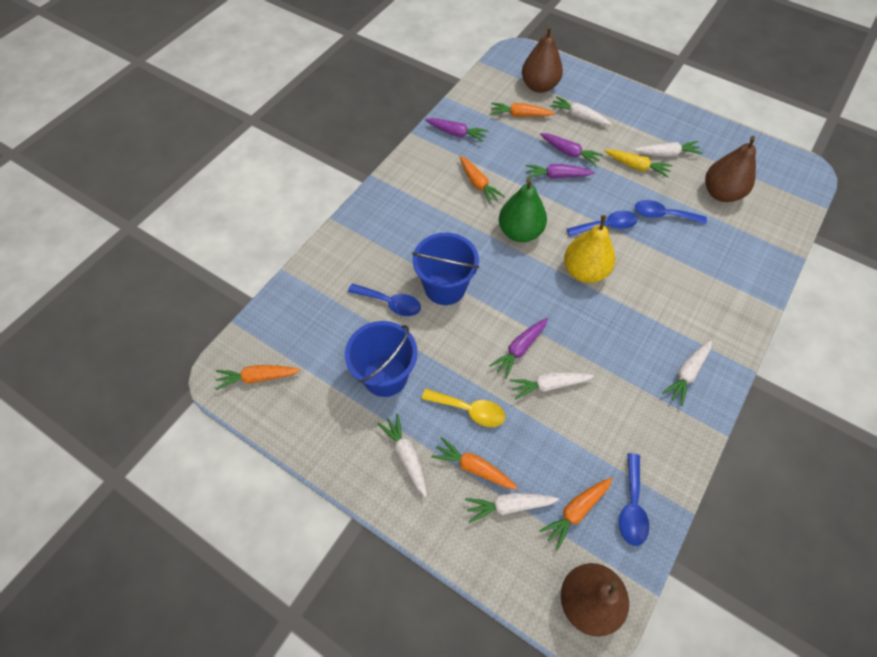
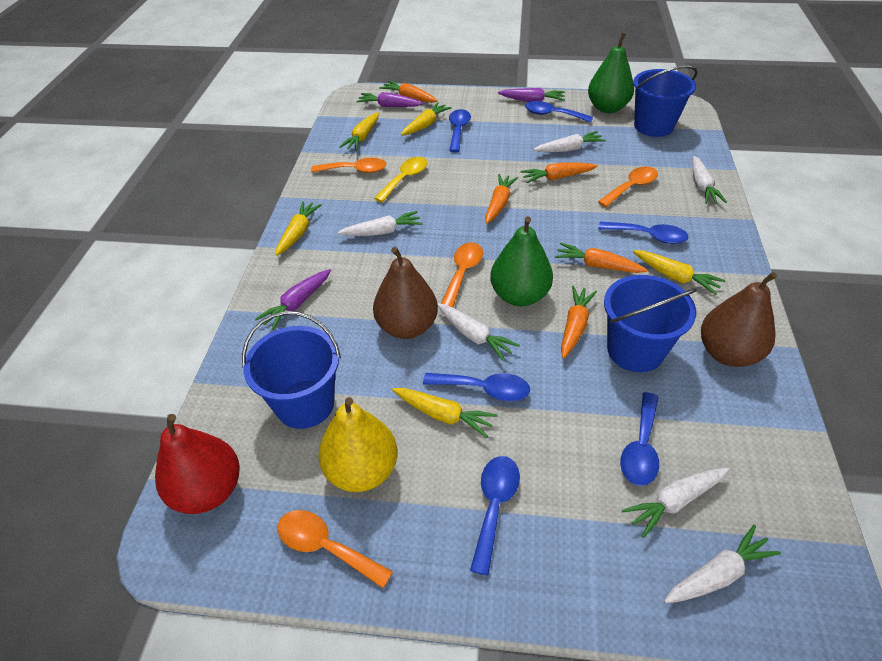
blue bucket: 2 -> 3
blue spoon: 4 -> 6
brown pear: 3 -> 2
green pear: 1 -> 2
orange spoon: 0 -> 4
purple carrot: 4 -> 3
red pear: 0 -> 1
yellow carrot: 1 -> 5

